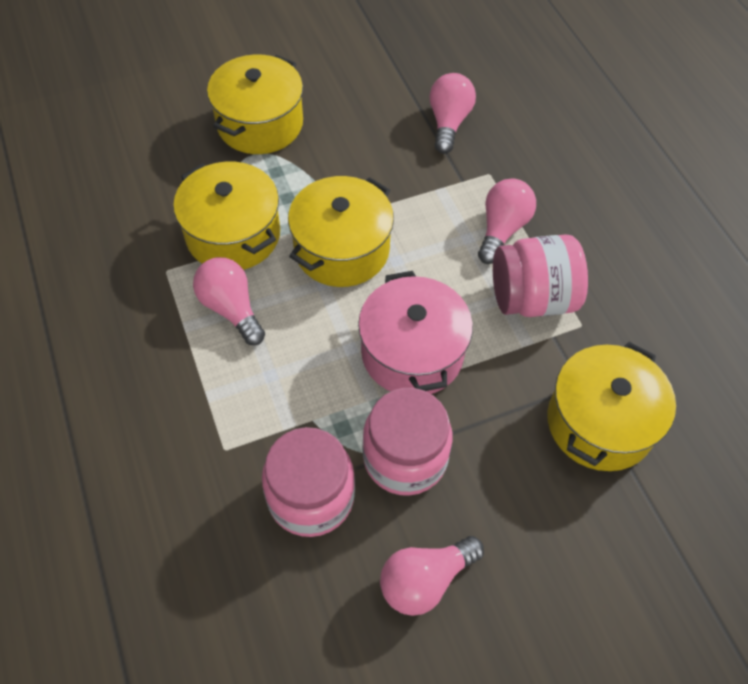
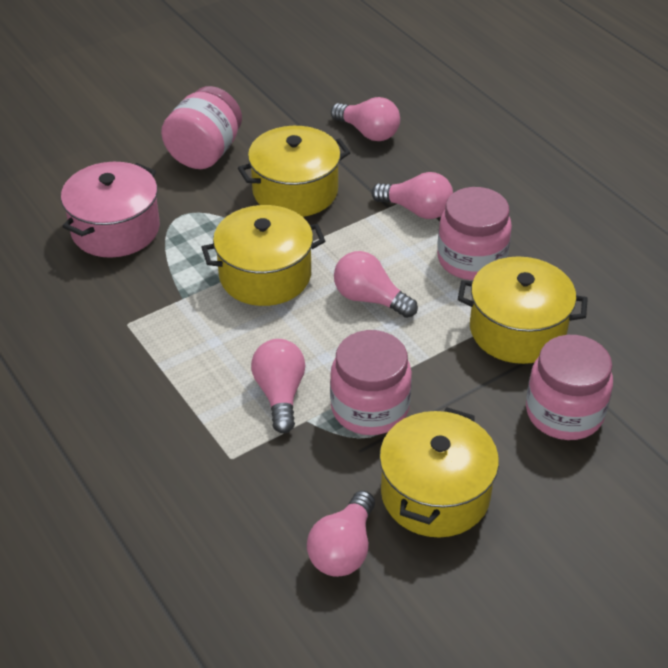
pink jar: 3 -> 4
pink light bulb: 4 -> 5

